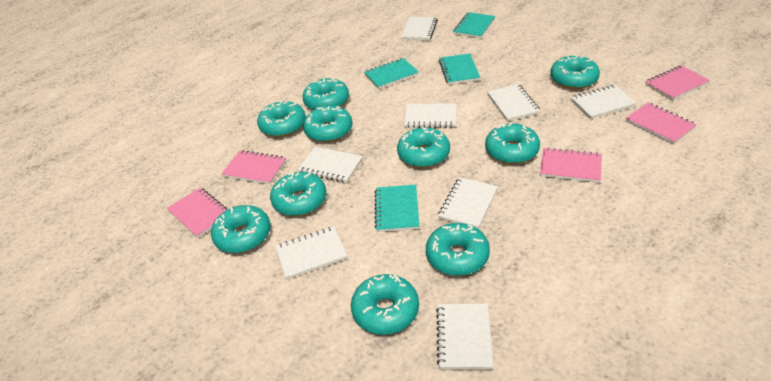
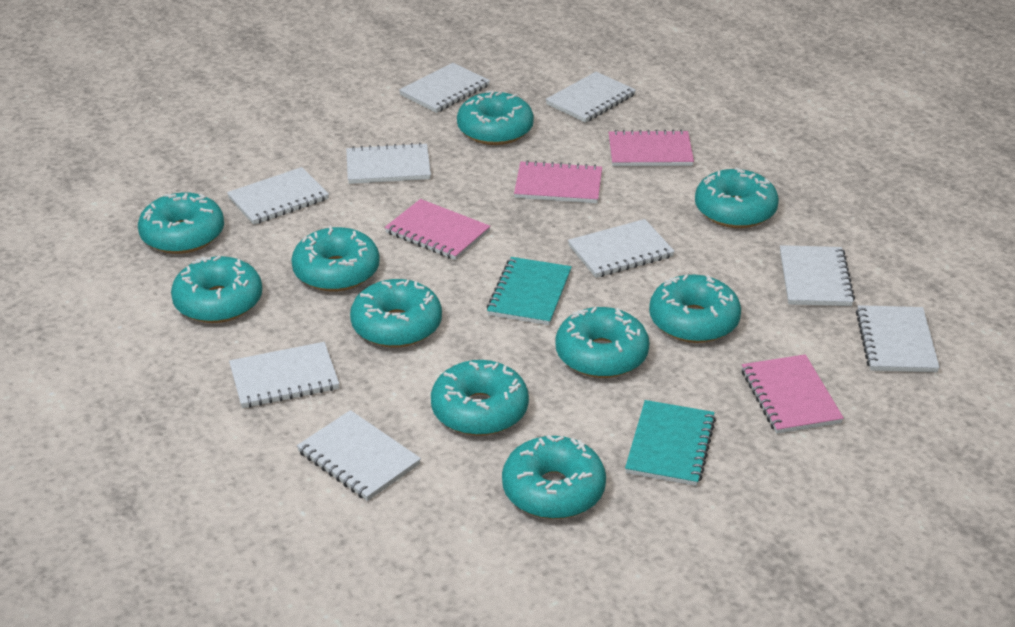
pink notebook: 5 -> 4
turquoise notebook: 4 -> 2
white notebook: 8 -> 9

